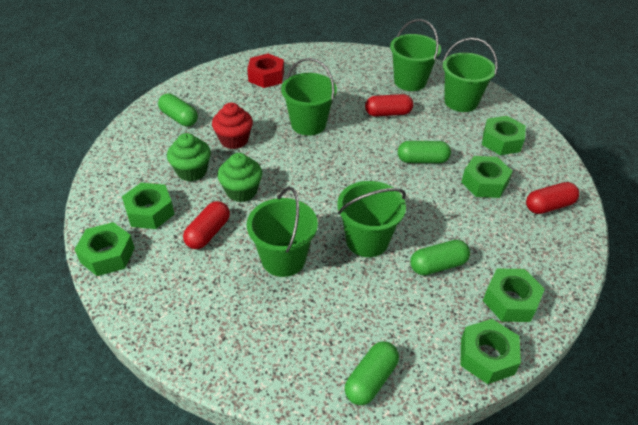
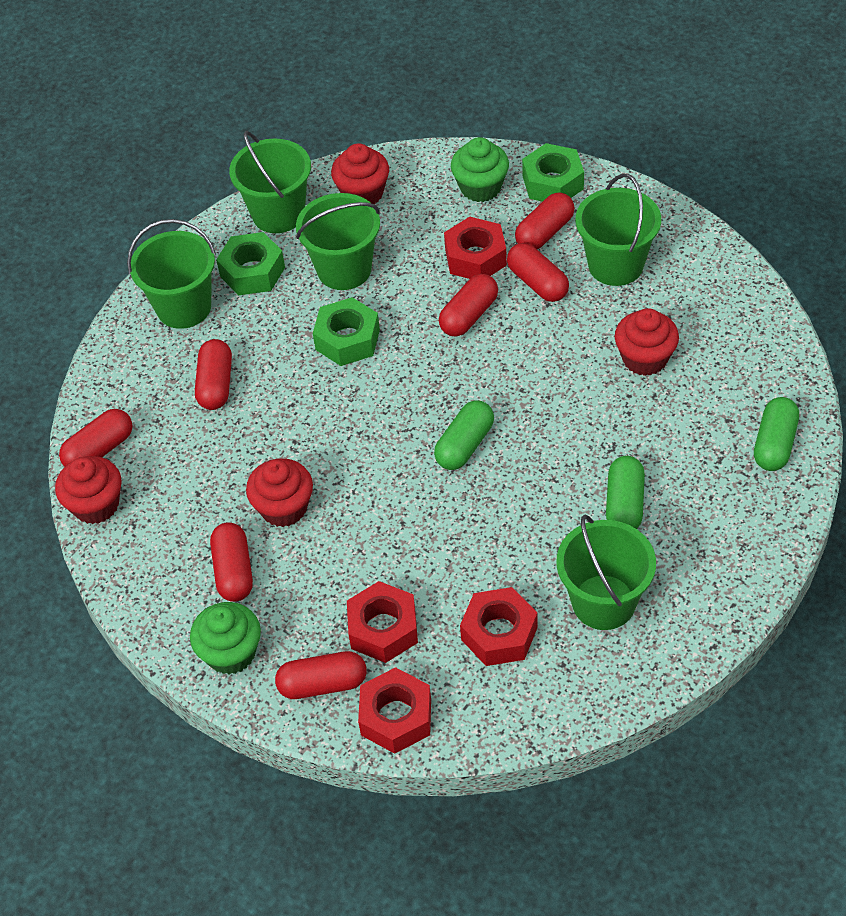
green capsule: 4 -> 3
green nut: 6 -> 3
red capsule: 3 -> 7
red cupcake: 1 -> 4
red nut: 1 -> 4

